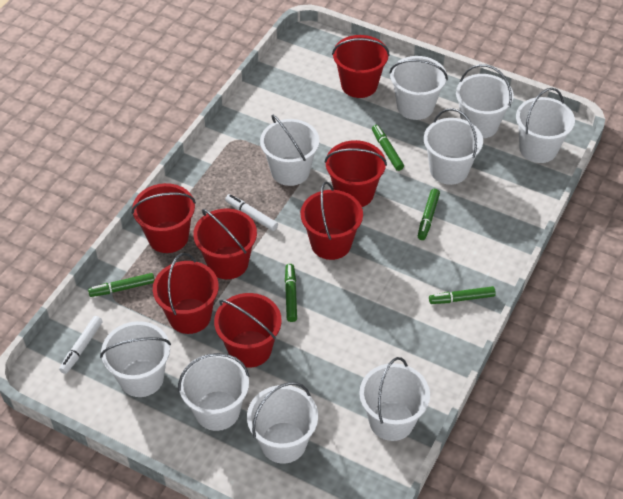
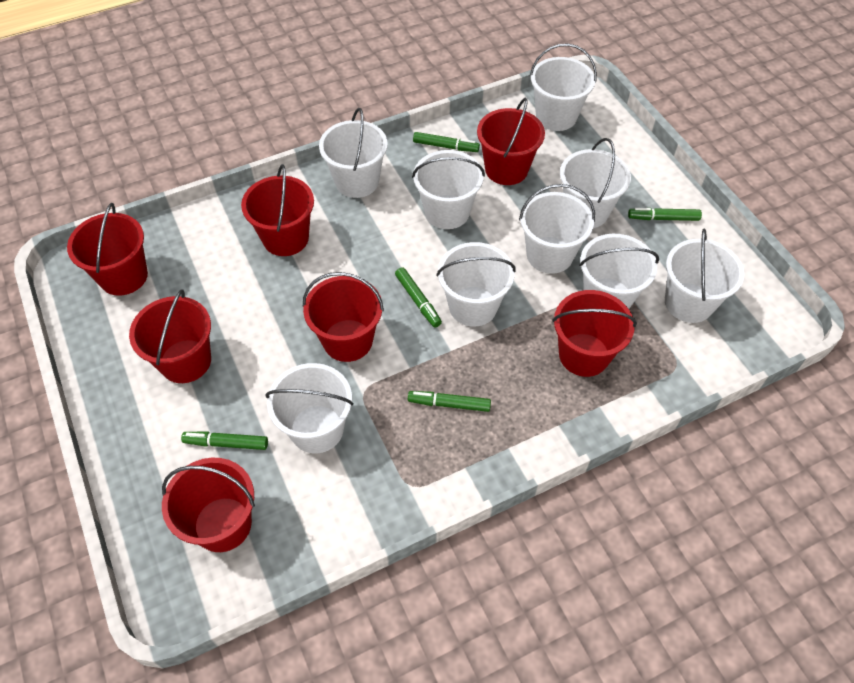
white marker: 2 -> 0

